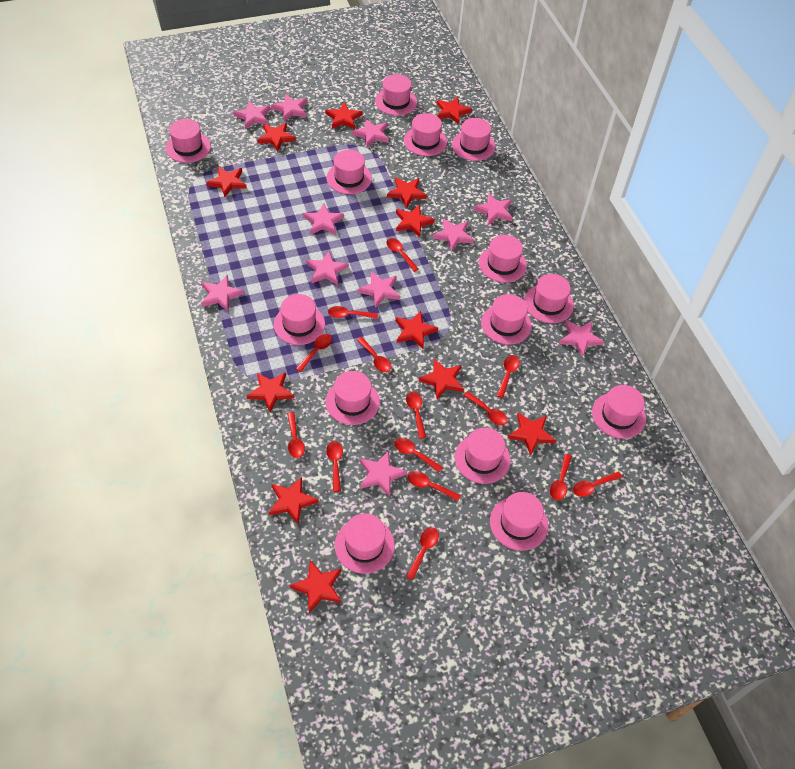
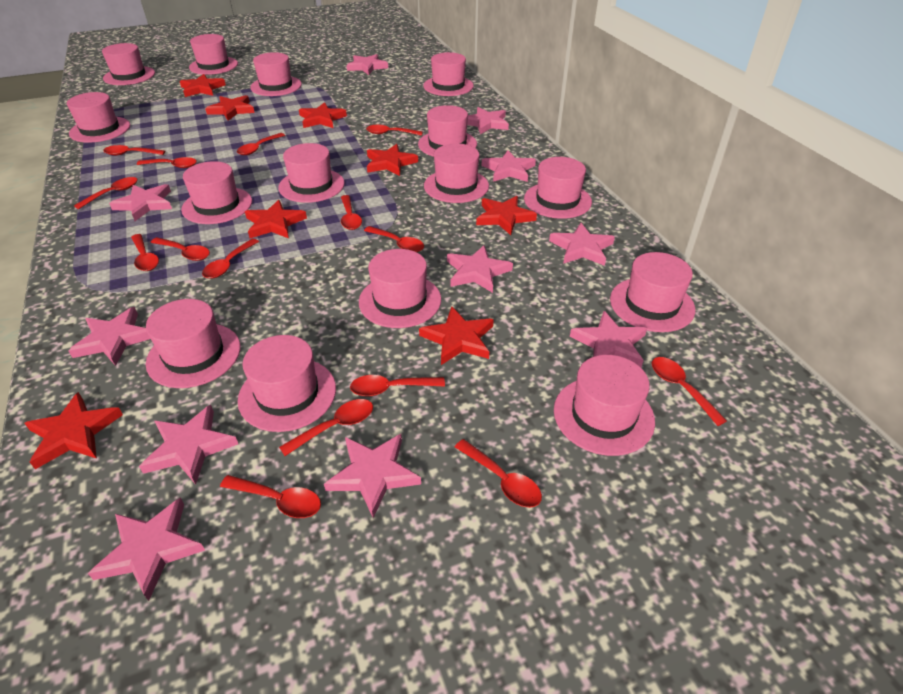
pink hat: 14 -> 15
red spoon: 14 -> 15
red star: 12 -> 8

